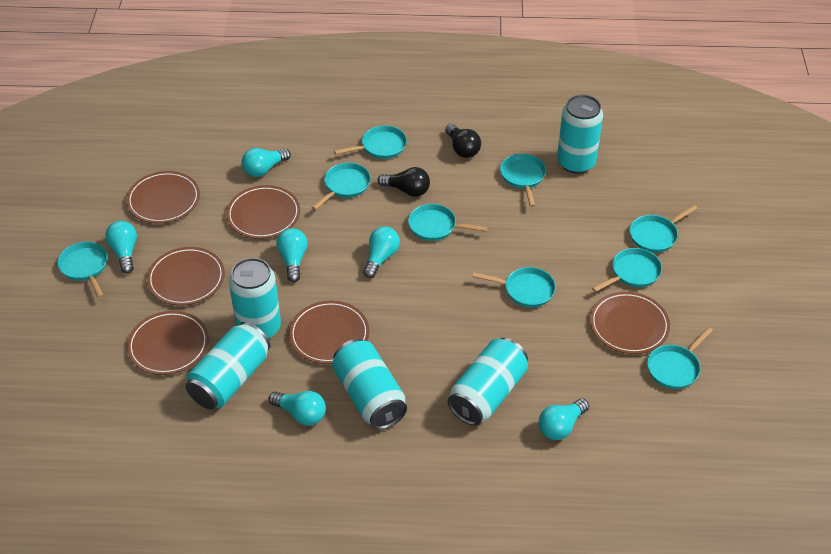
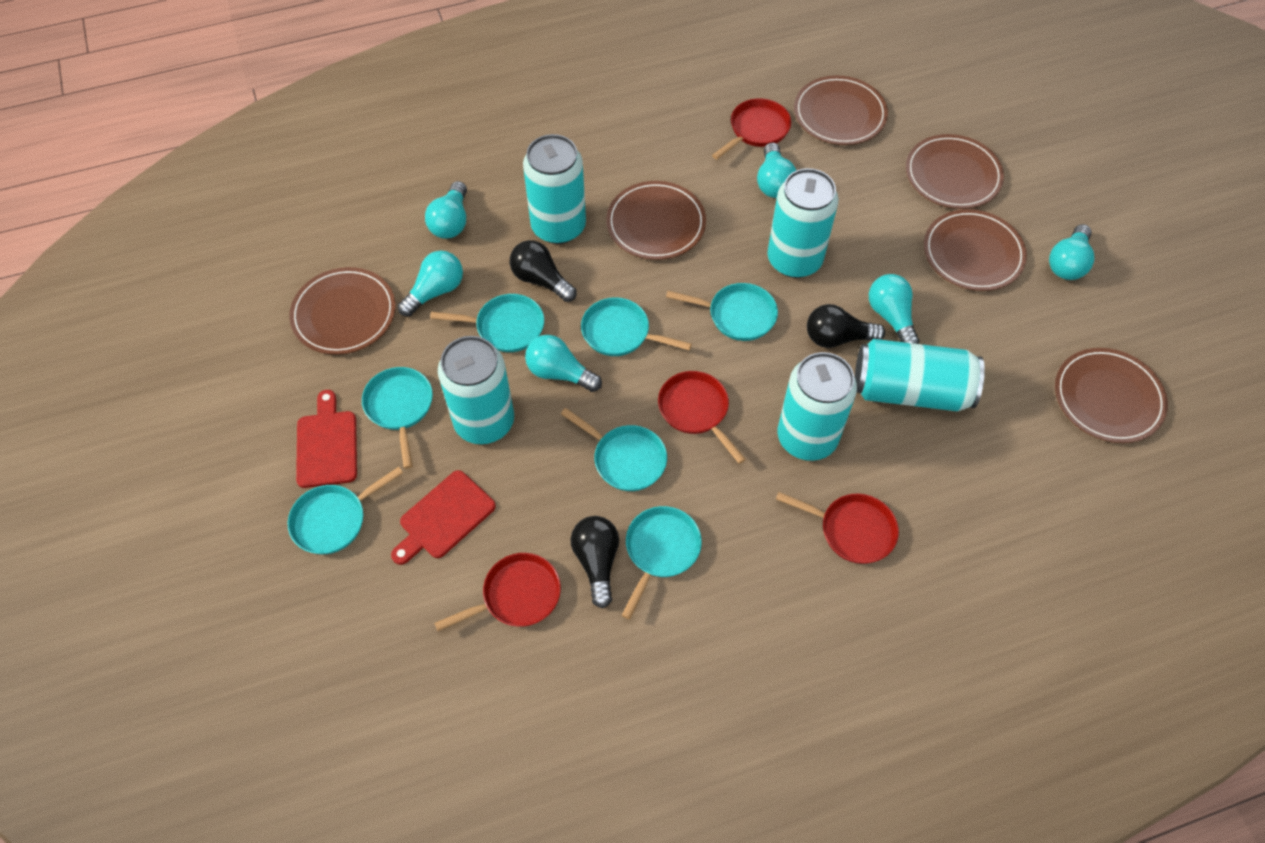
black light bulb: 2 -> 3
red cutting board: 0 -> 2
red pan: 0 -> 4
turquoise pan: 9 -> 7

